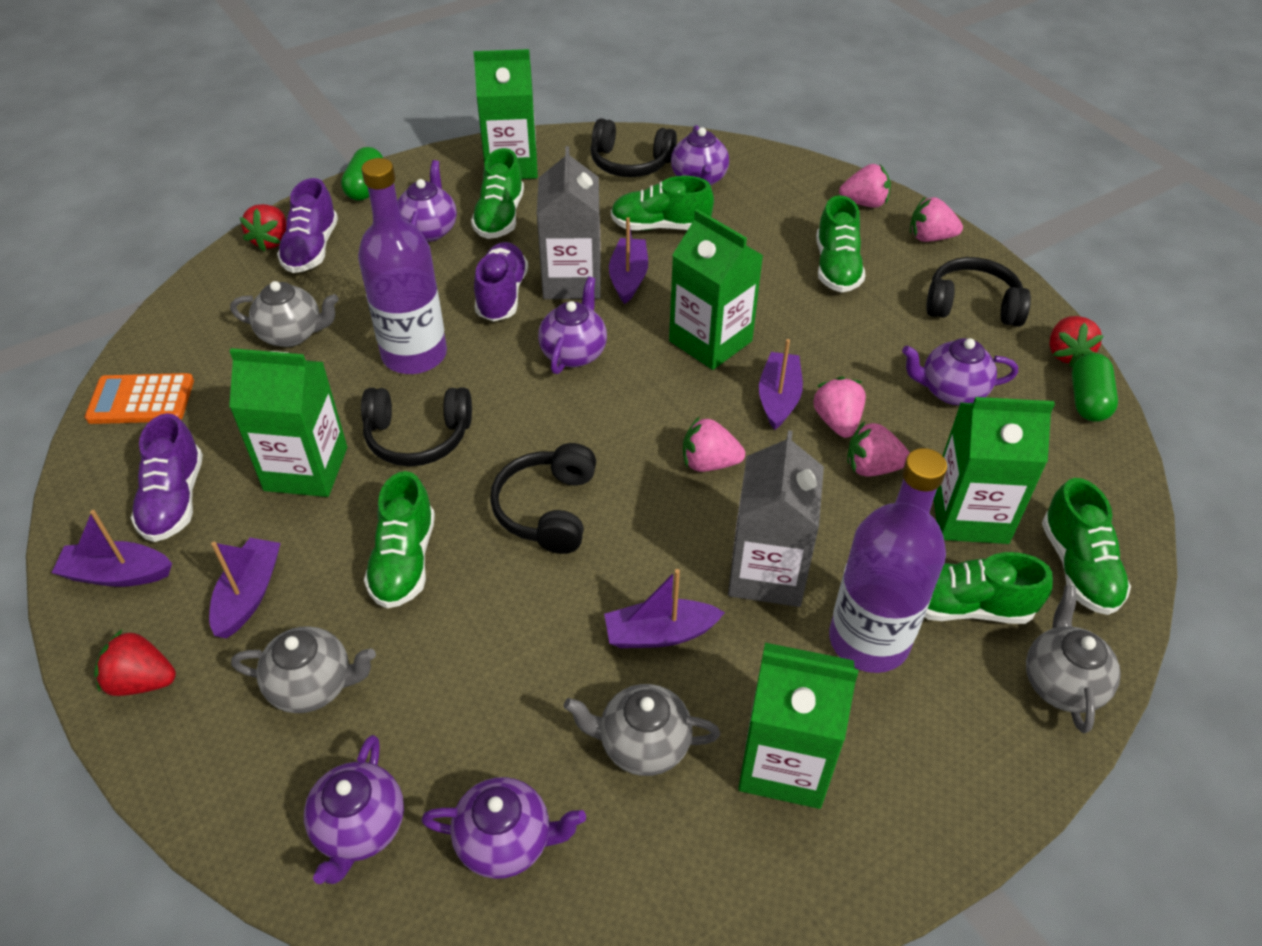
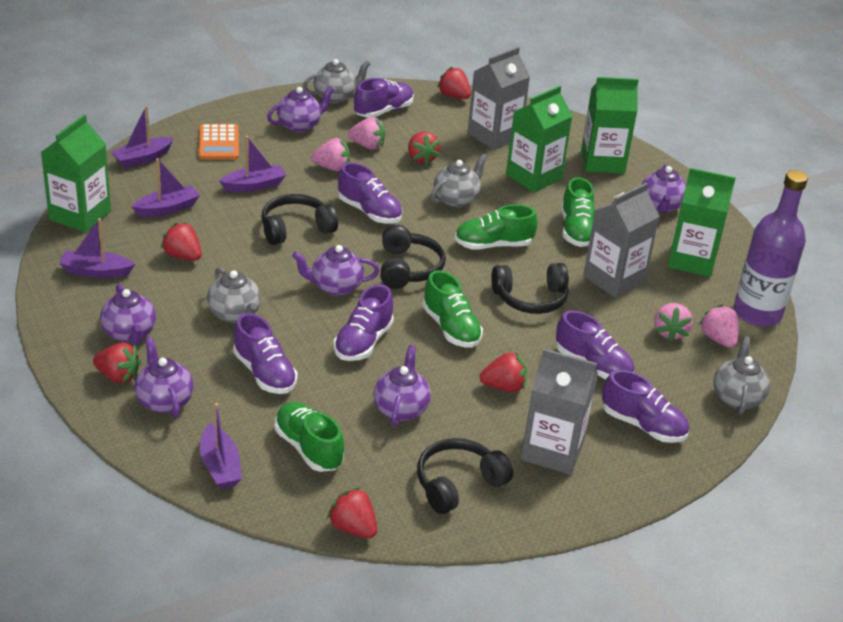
green capsule: 2 -> 0
green carton: 5 -> 4
green shoe: 6 -> 4
grey carton: 2 -> 3
pink strawberry: 5 -> 4
purple bottle: 2 -> 1
purple shoe: 3 -> 6
red strawberry: 3 -> 6

